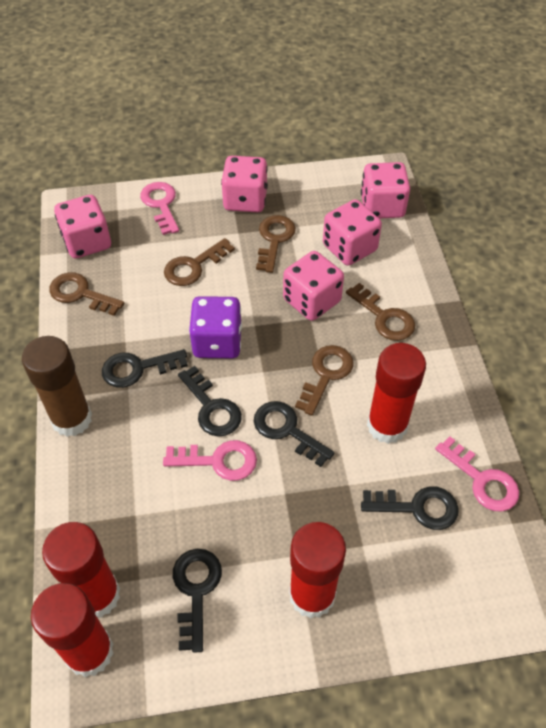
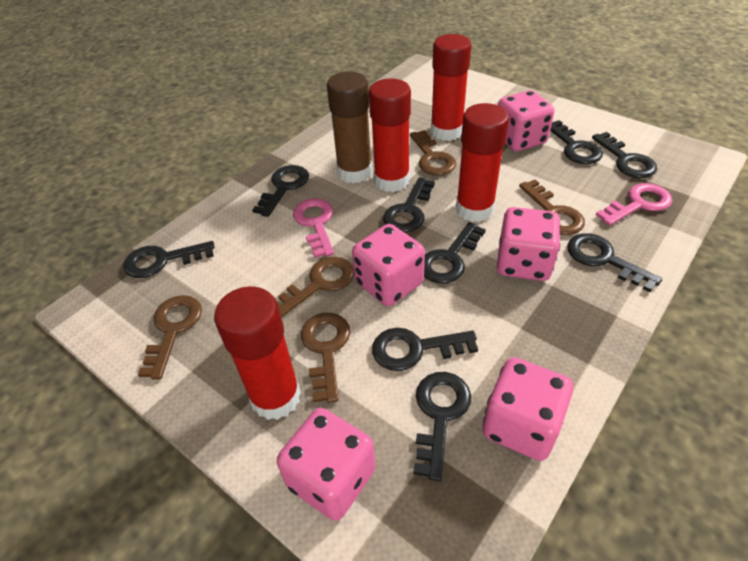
black key: 5 -> 9
pink key: 3 -> 2
purple dice: 1 -> 0

